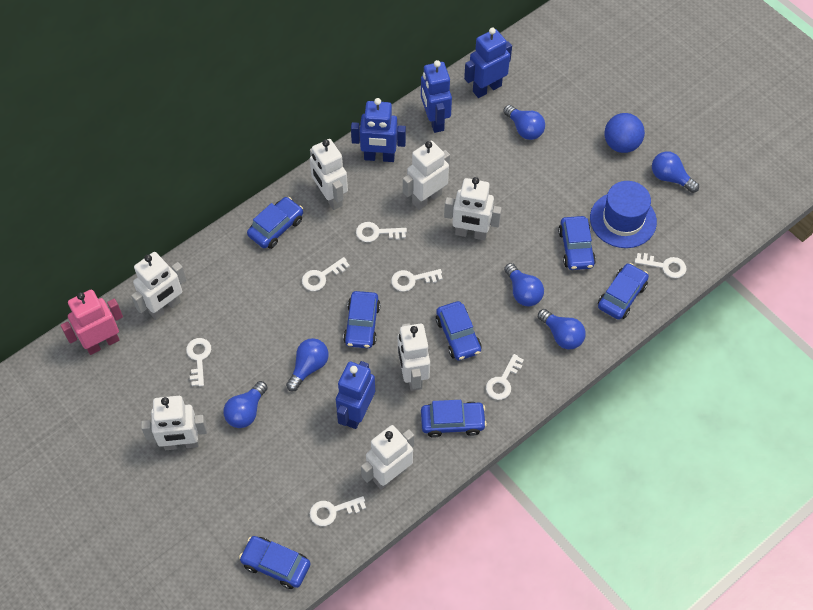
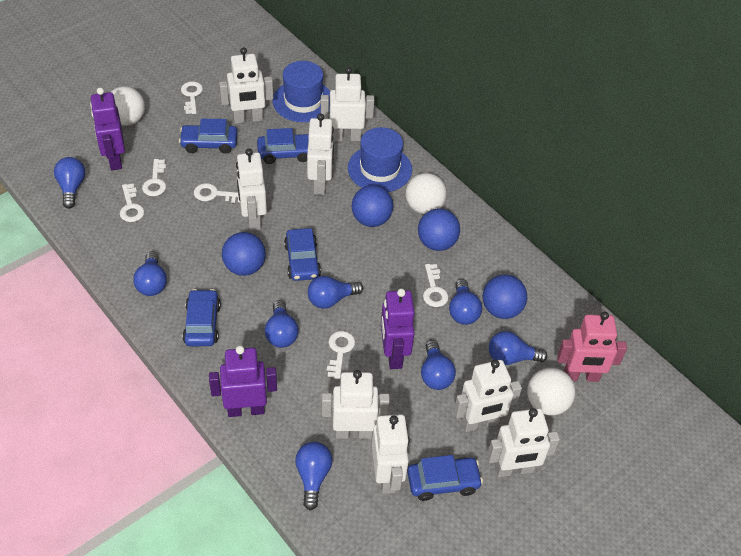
blue ball: 1 -> 4
blue car: 7 -> 5
blue hat: 1 -> 2
blue light bulb: 6 -> 8
blue robot: 4 -> 0
purple robot: 0 -> 3
white ball: 0 -> 3
white key: 7 -> 6
white robot: 7 -> 8

